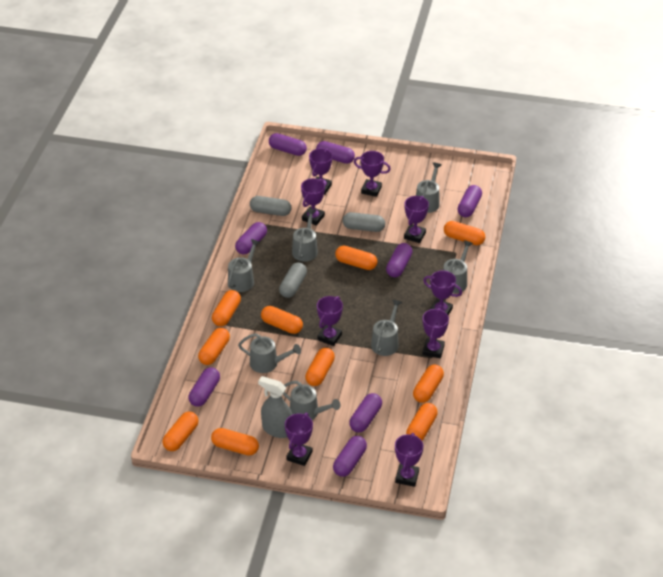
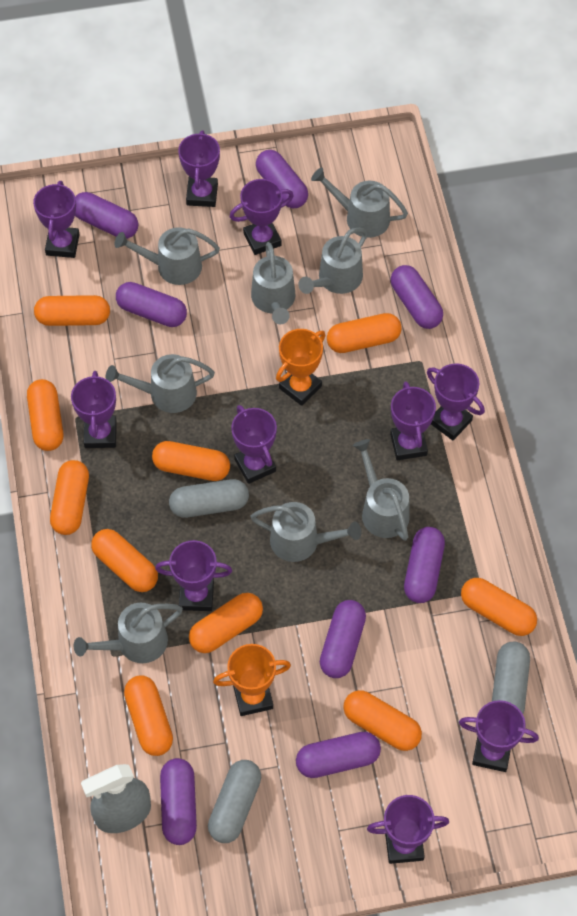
grey watering can: 7 -> 8
orange trophy: 0 -> 2
purple trophy: 9 -> 10

